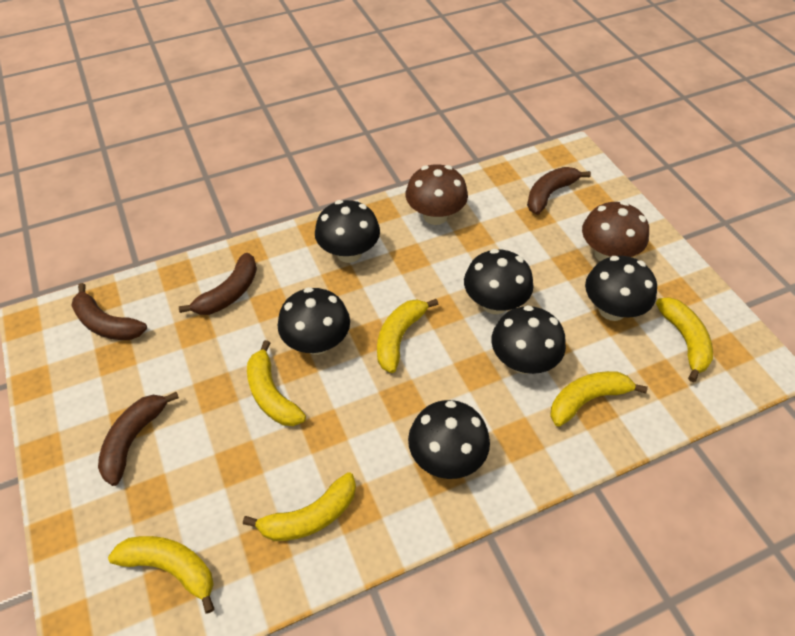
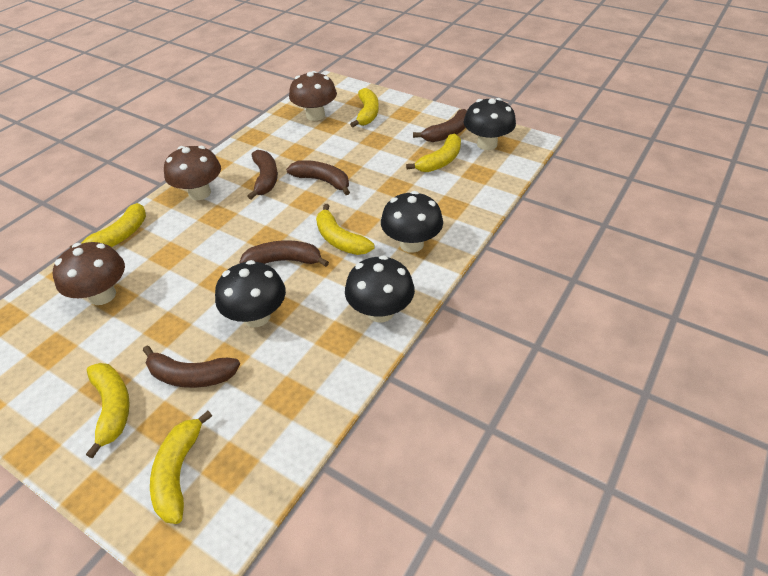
black mushroom: 6 -> 4
brown banana: 4 -> 5
brown mushroom: 2 -> 3

